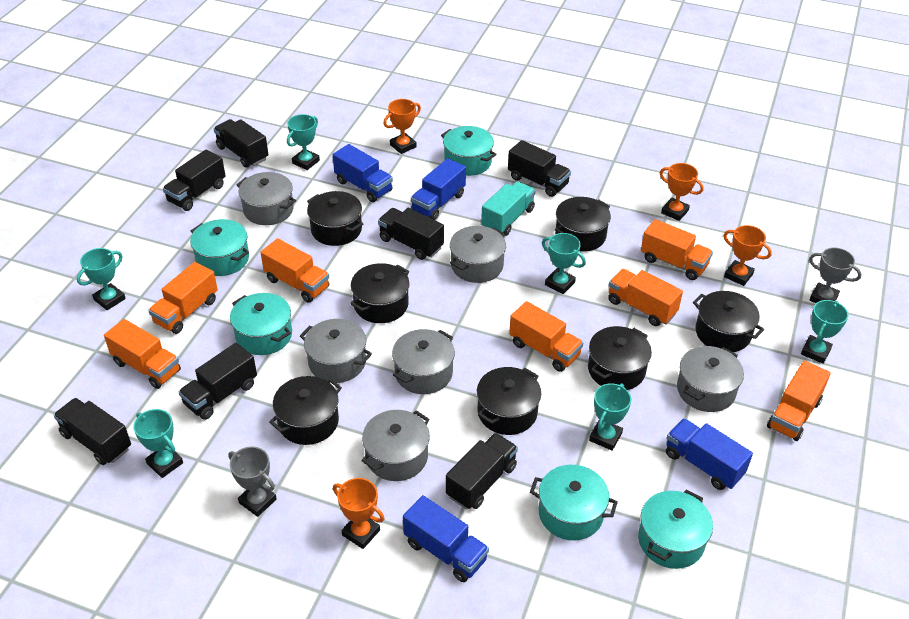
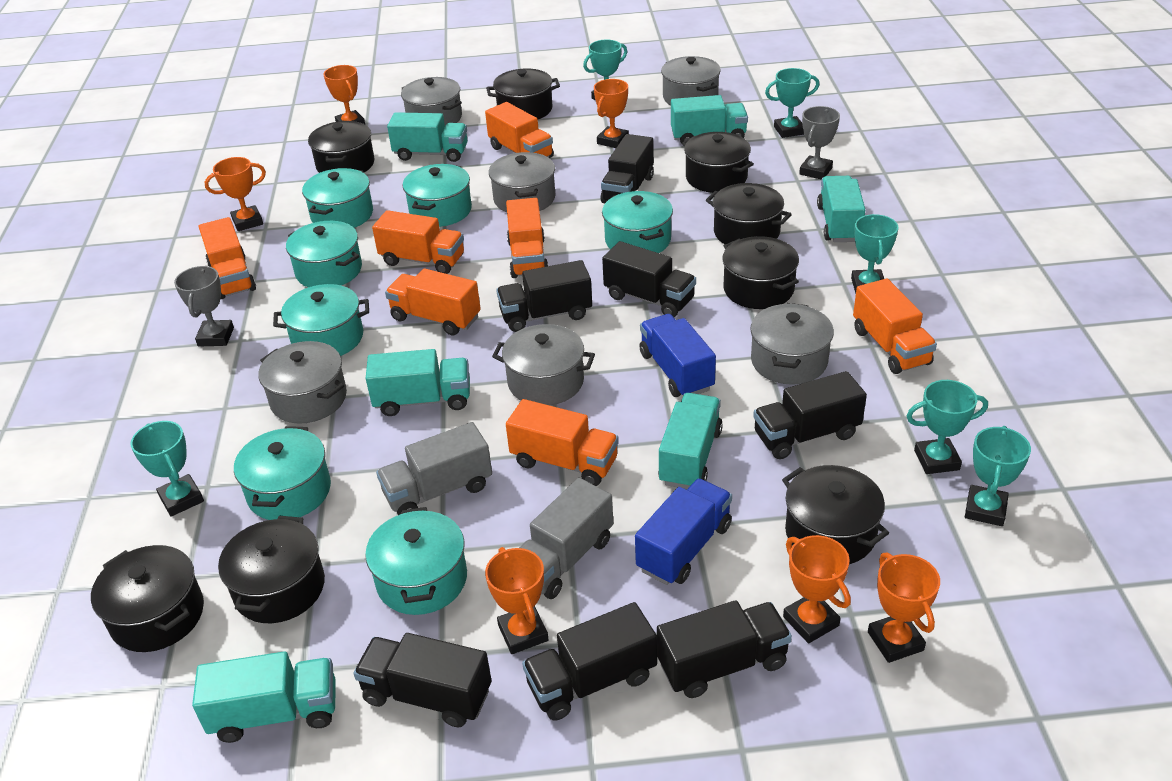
black pot: 7 -> 8
blue truck: 4 -> 2
grey truck: 0 -> 2
orange trophy: 4 -> 6
turquoise pot: 5 -> 7
turquoise truck: 1 -> 6

